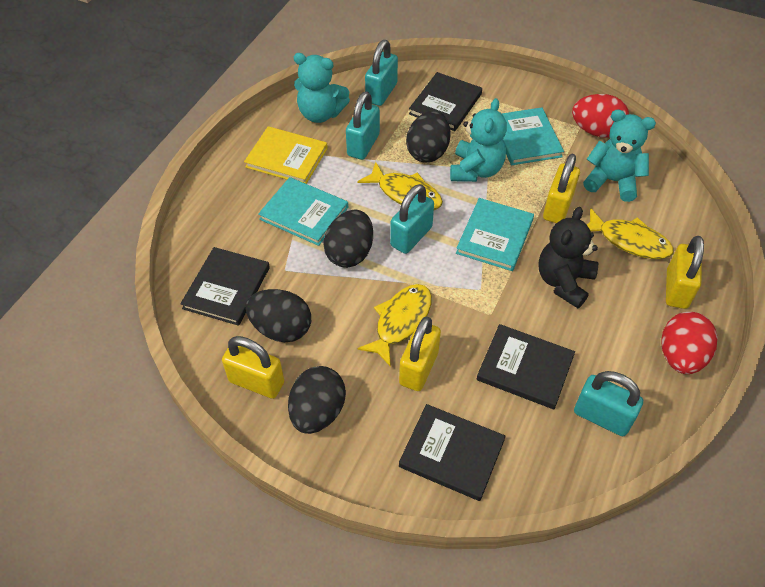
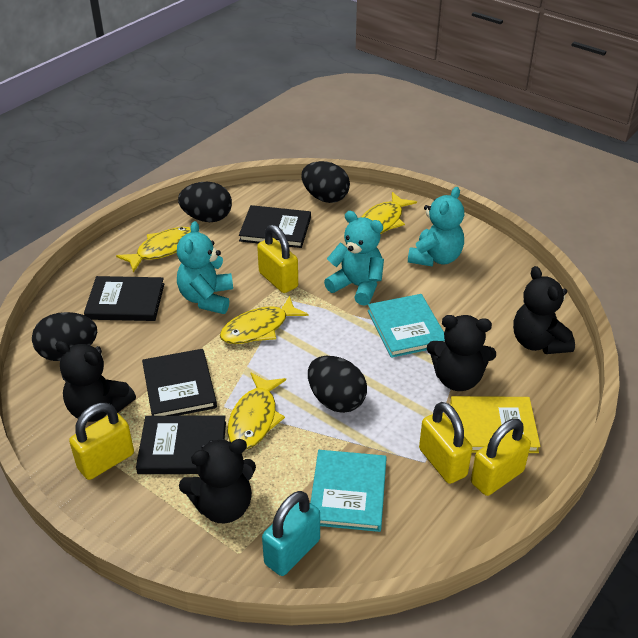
black teddy bear: 1 -> 4
red egg: 2 -> 0
turquoise book: 3 -> 2
turquoise padlock: 4 -> 1
yellow fish: 3 -> 4

